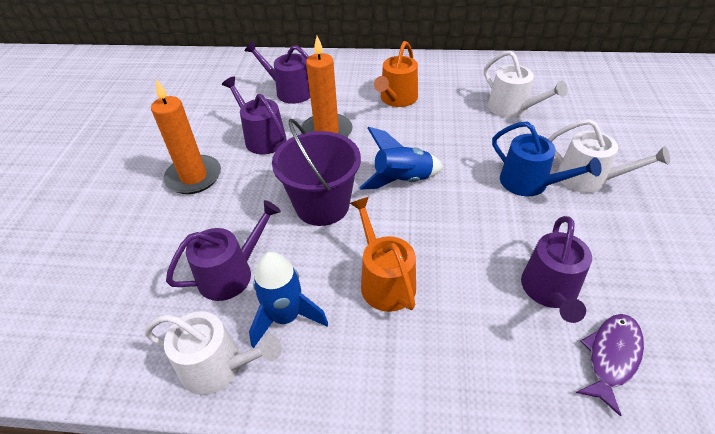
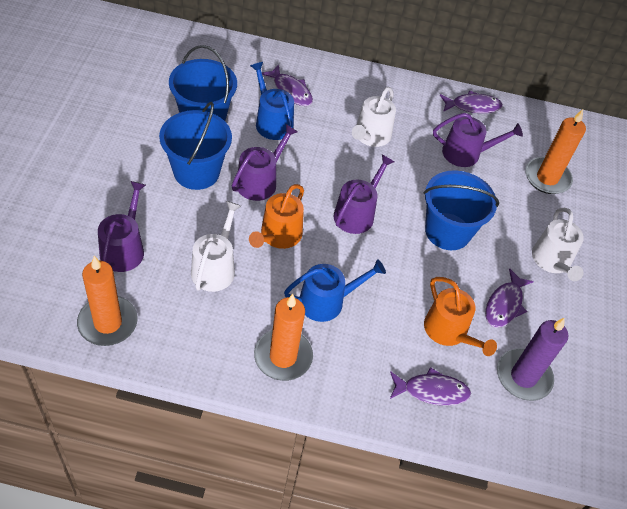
blue bucket: 0 -> 3
blue rocket: 2 -> 0
blue watering can: 1 -> 2
orange candle: 2 -> 3
purple bucket: 1 -> 0
purple candle: 0 -> 1
purple fish: 1 -> 4

